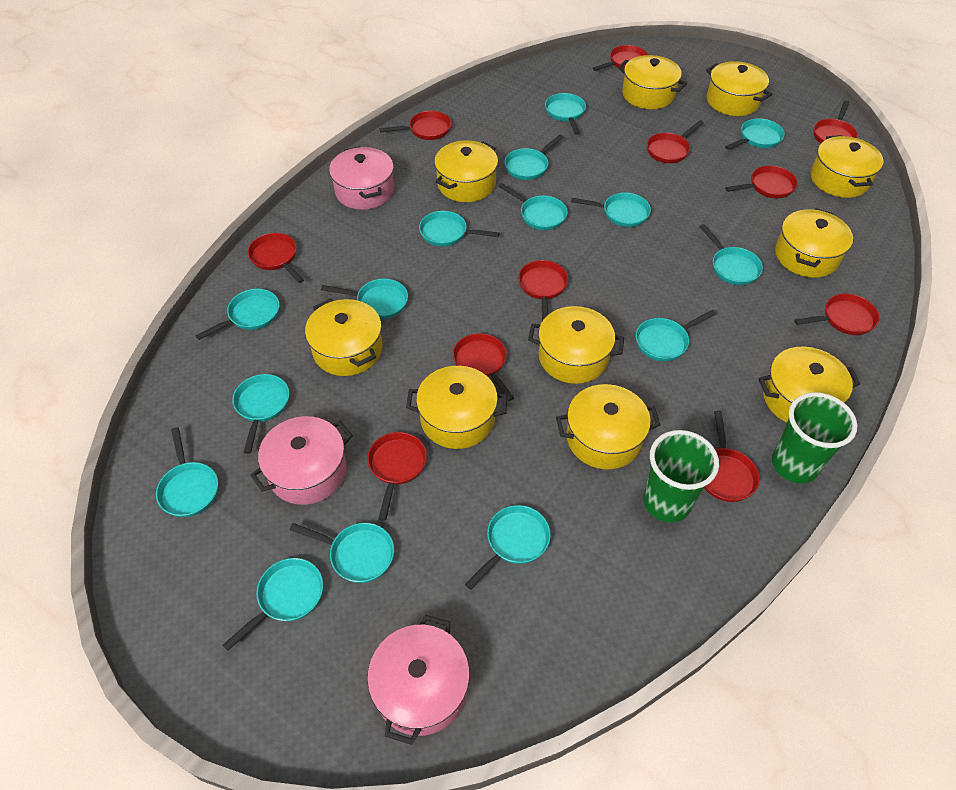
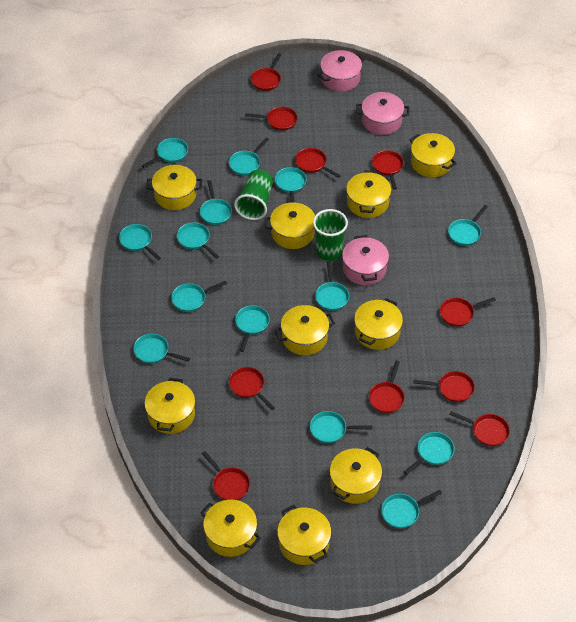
red pan: 11 -> 10
turquoise pan: 15 -> 14

